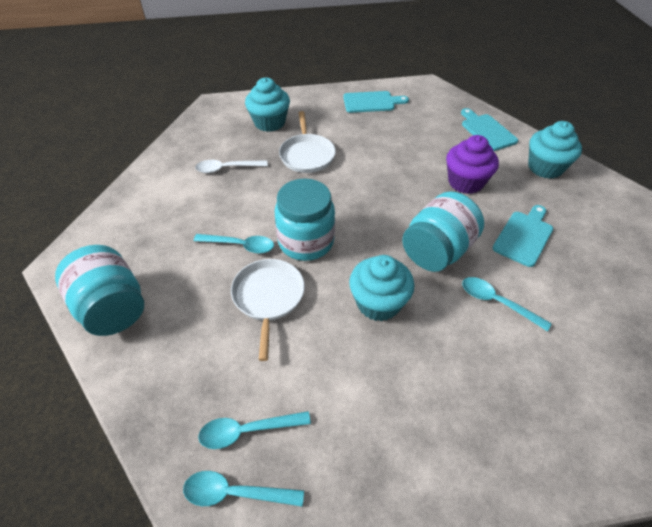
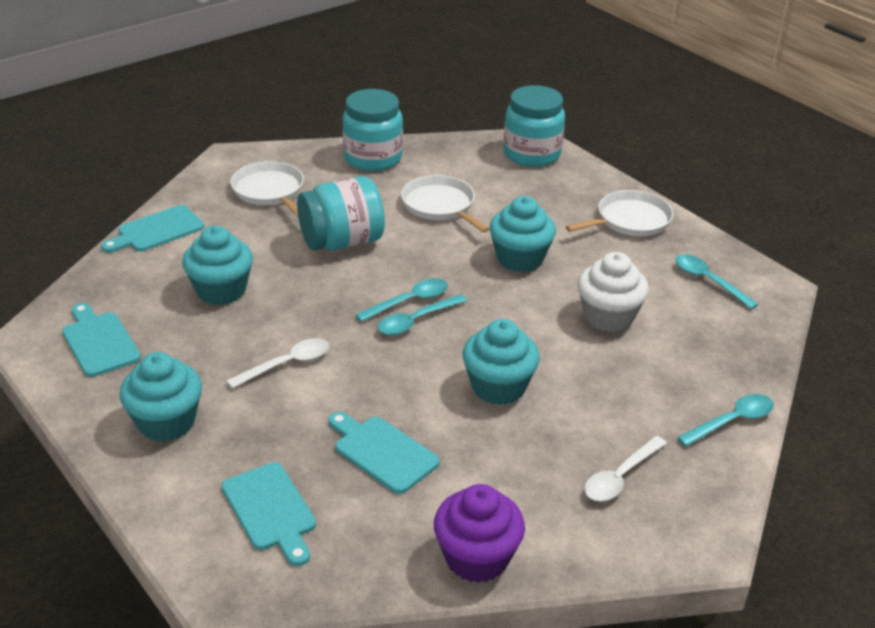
turquoise cupcake: 3 -> 4
turquoise cutting board: 3 -> 4
white cupcake: 0 -> 1
white pan: 2 -> 3
white spoon: 1 -> 2

